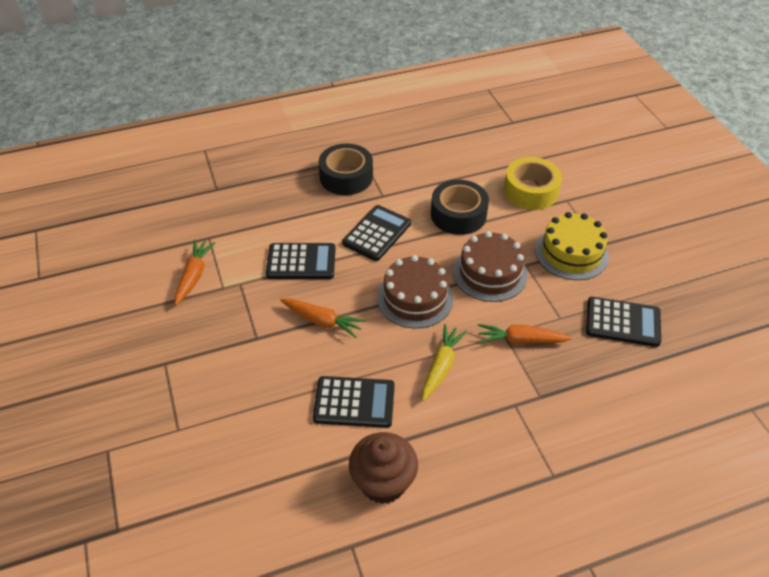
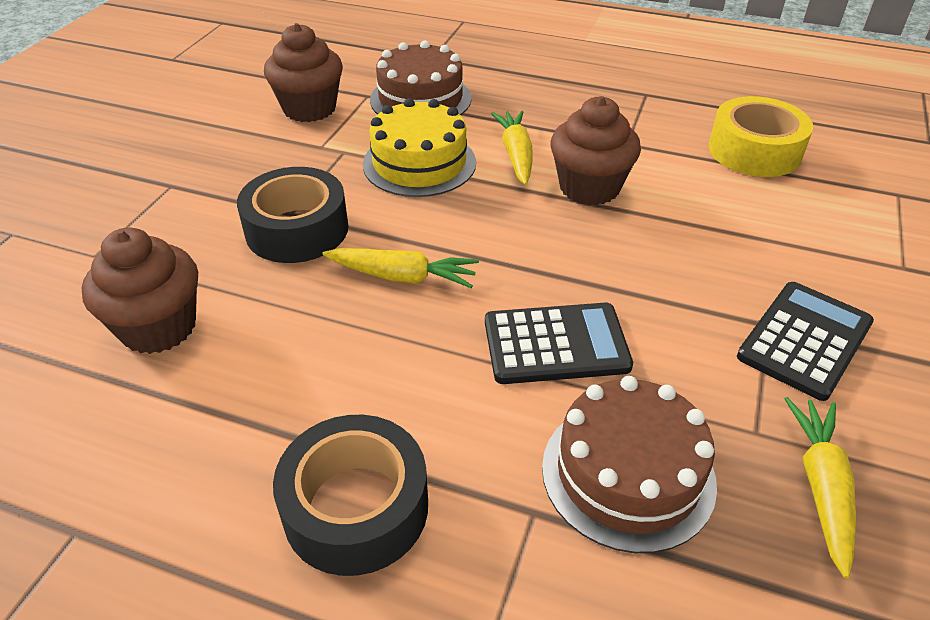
black calculator: 4 -> 2
brown cupcake: 1 -> 3
orange carrot: 3 -> 0
yellow carrot: 1 -> 3

